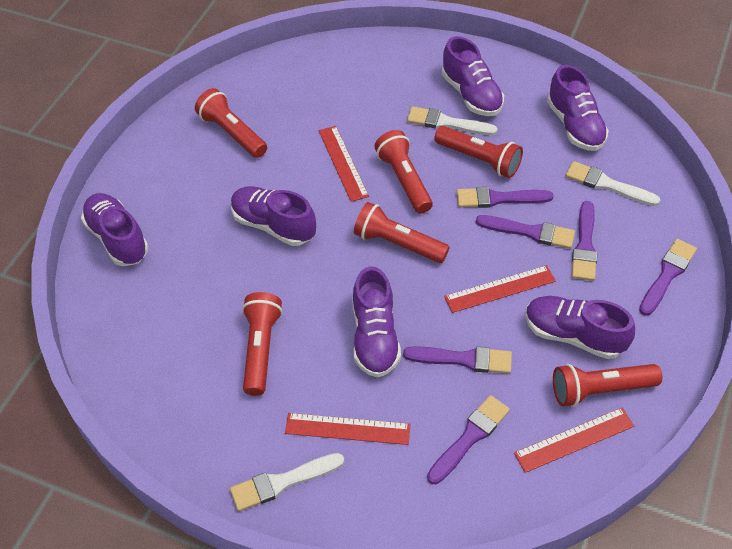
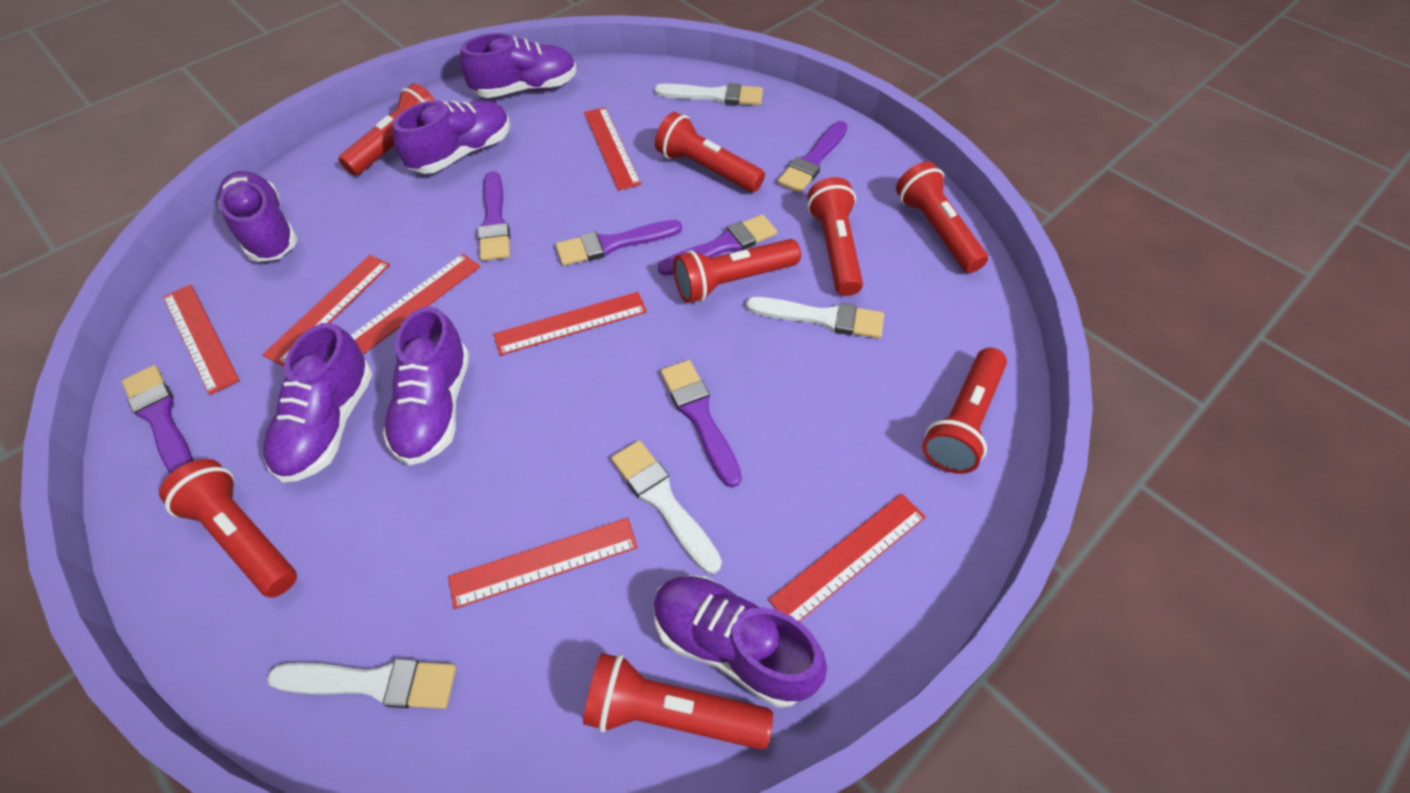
red flashlight: 6 -> 8
red ruler: 4 -> 7
white brush: 3 -> 4

